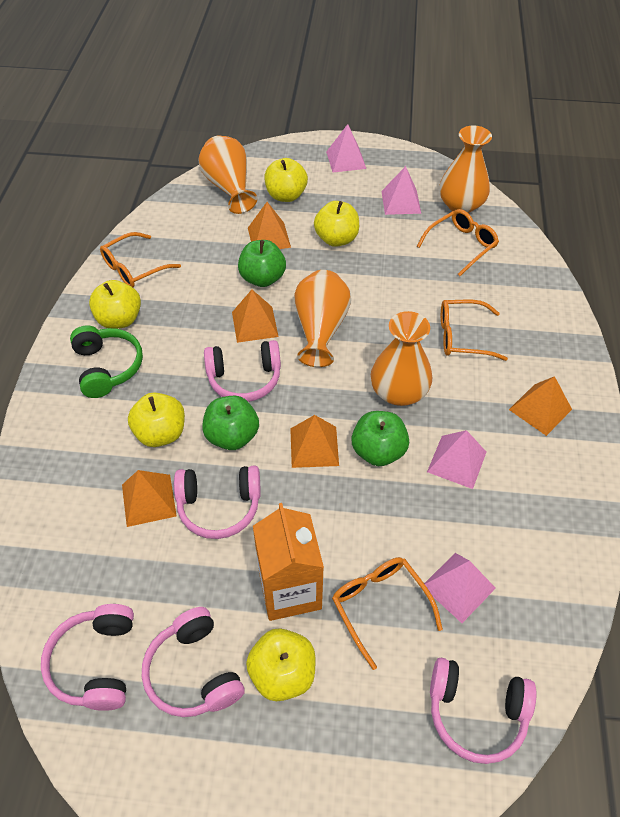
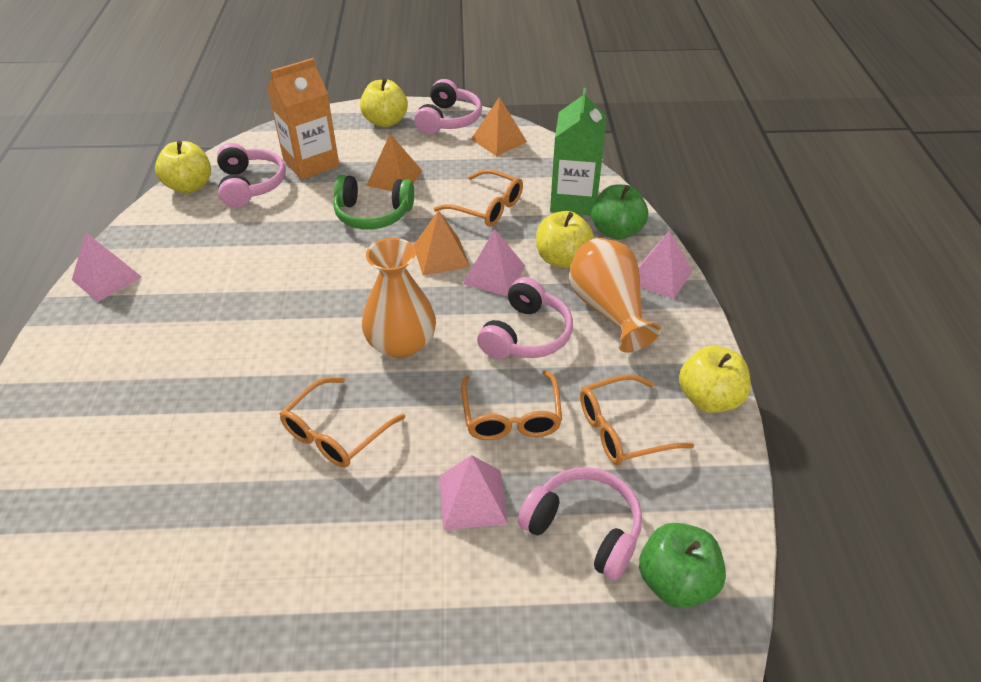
green apple: 3 -> 2
green carton: 0 -> 1
orange pyramid: 5 -> 3
orange vase: 4 -> 2
pink headphones: 5 -> 4
yellow apple: 5 -> 4

